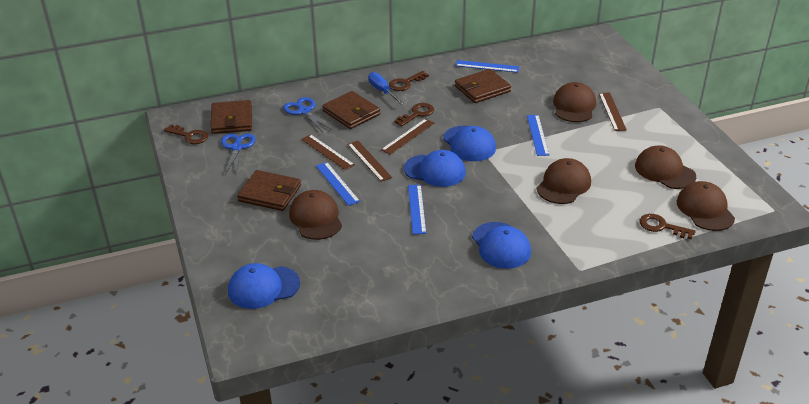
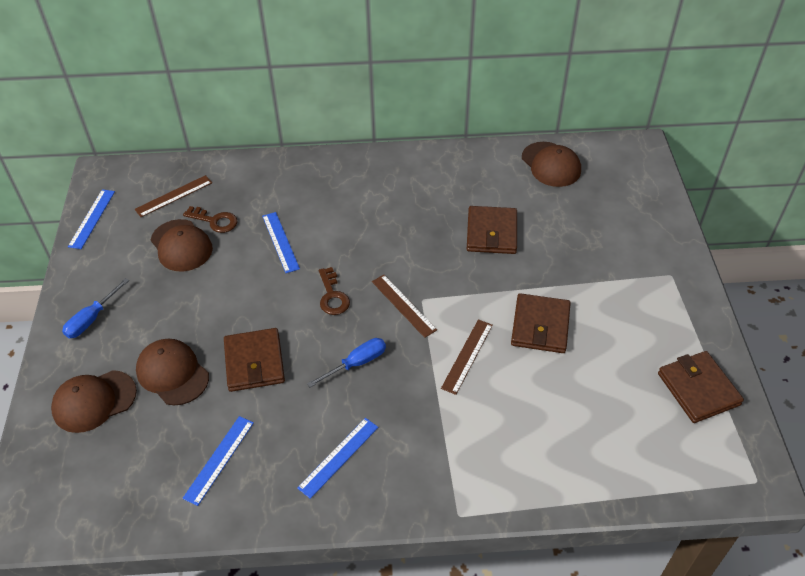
blue cap: 4 -> 0
blue scissors: 2 -> 0
blue screwdriver: 1 -> 2
brown cap: 5 -> 4
brown key: 4 -> 2
brown ruler: 4 -> 3

